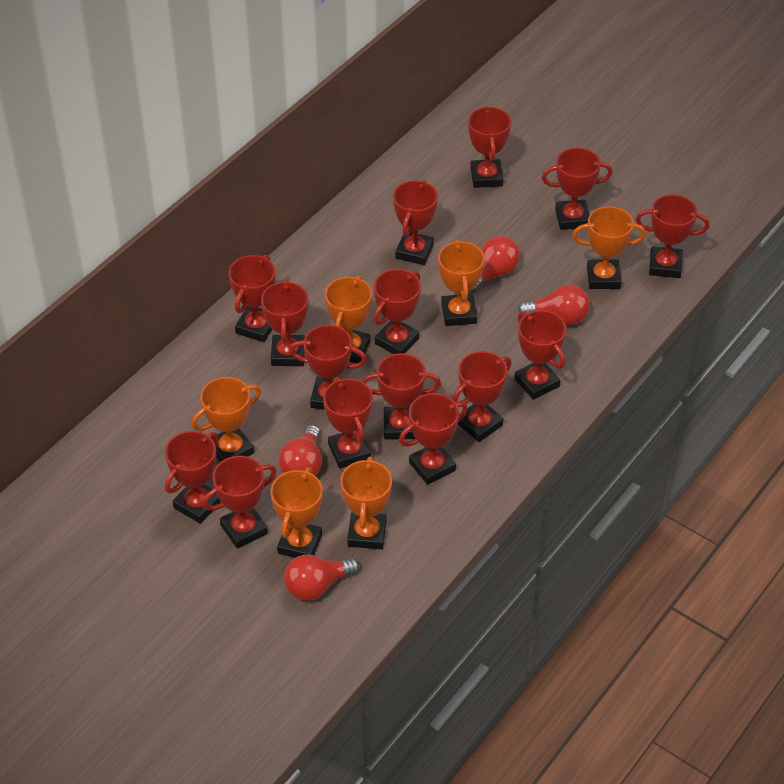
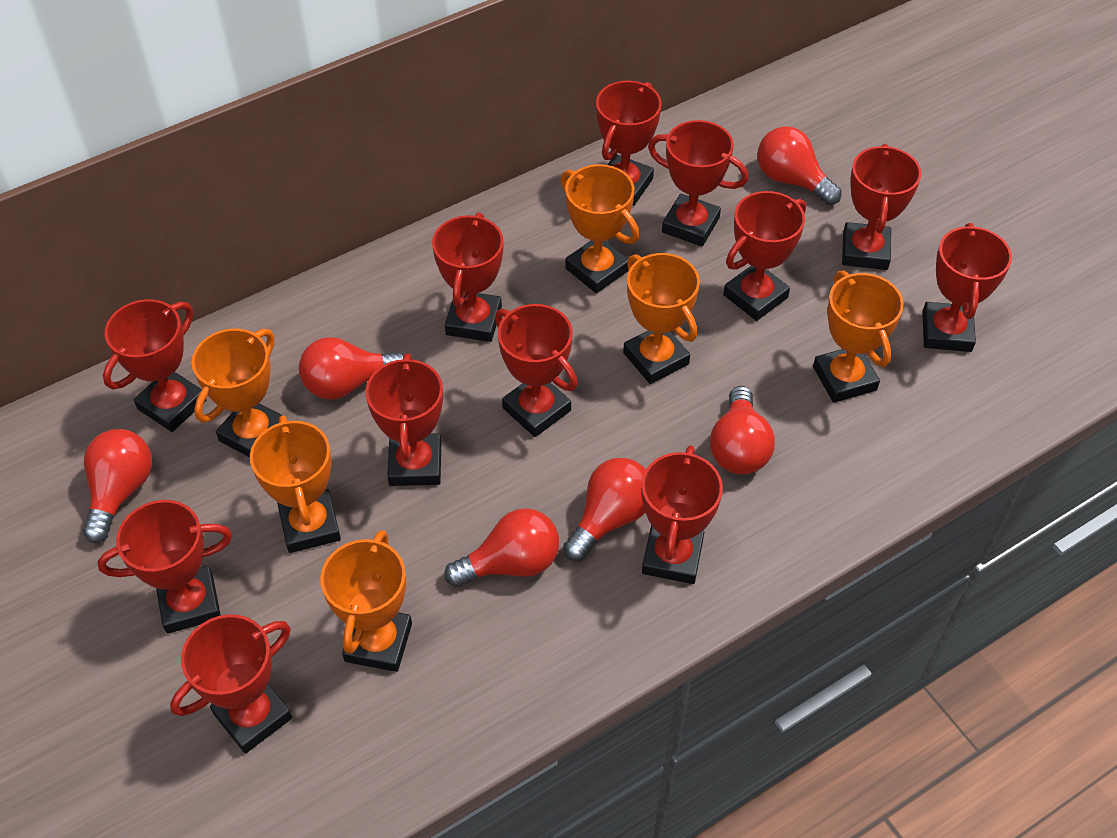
red light bulb: 4 -> 6
red trophy: 15 -> 12

